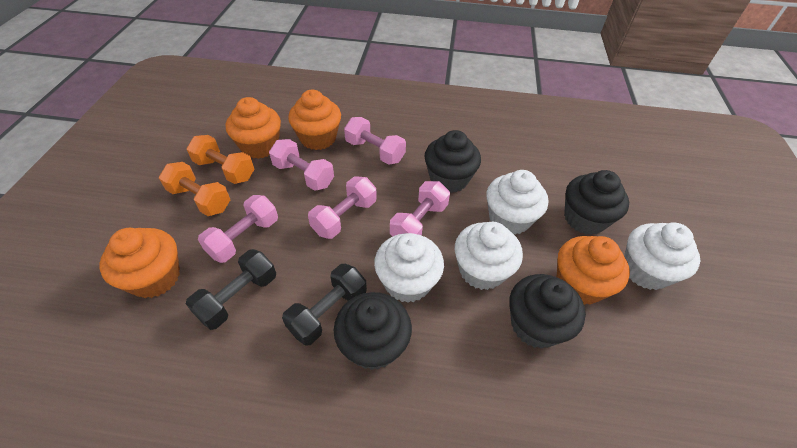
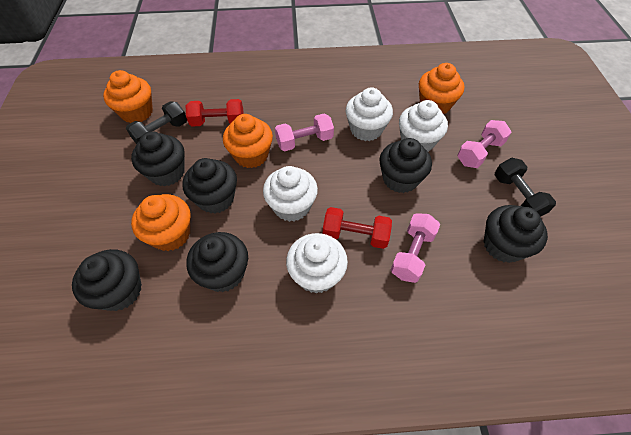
black cupcake: 4 -> 6
orange dumbbell: 2 -> 0
pink dumbbell: 5 -> 3
red dumbbell: 0 -> 2

